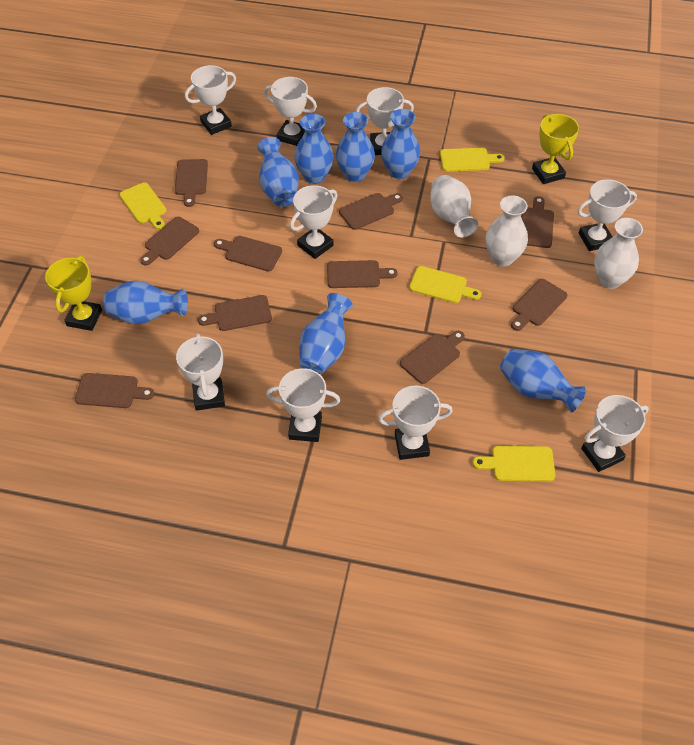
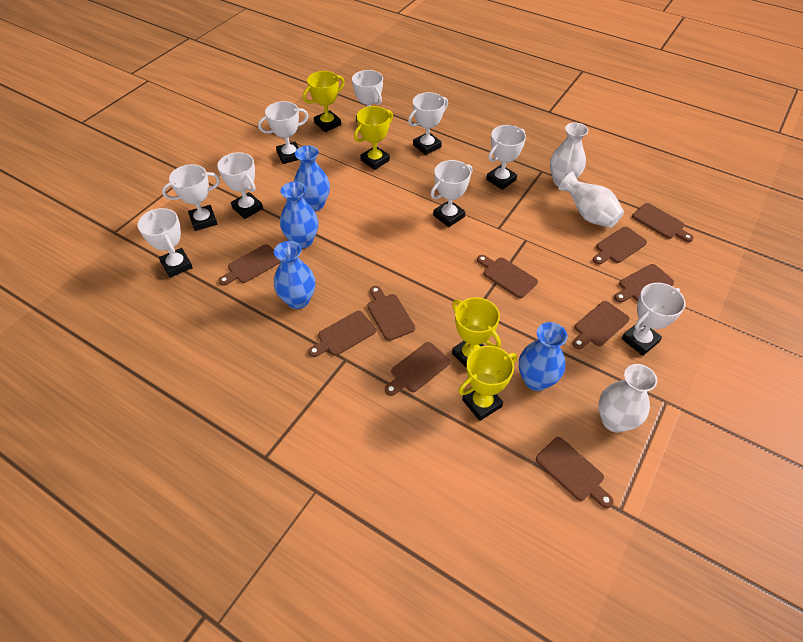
blue vase: 7 -> 4
yellow cutting board: 4 -> 0
yellow trophy: 2 -> 4

